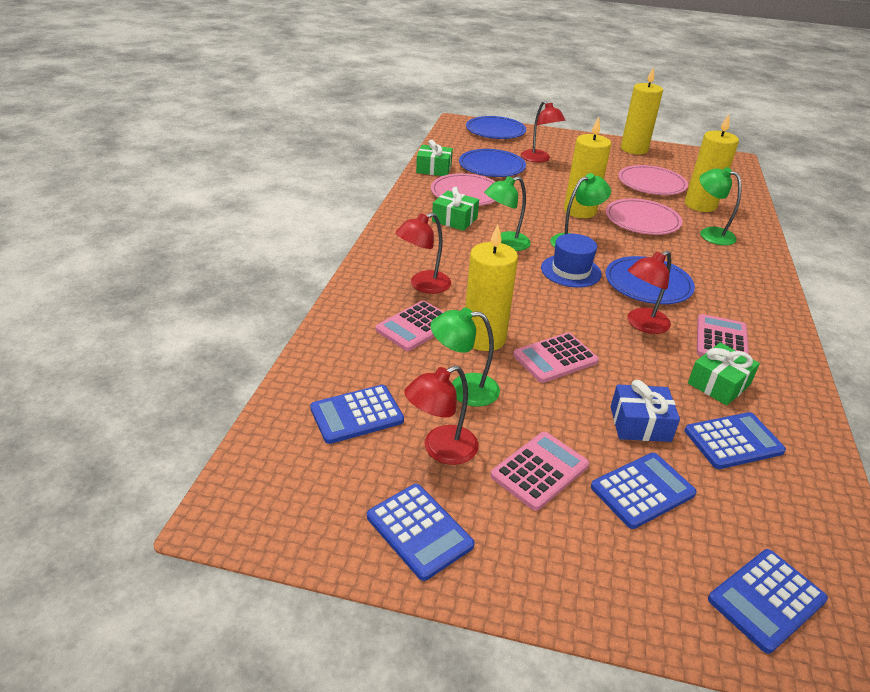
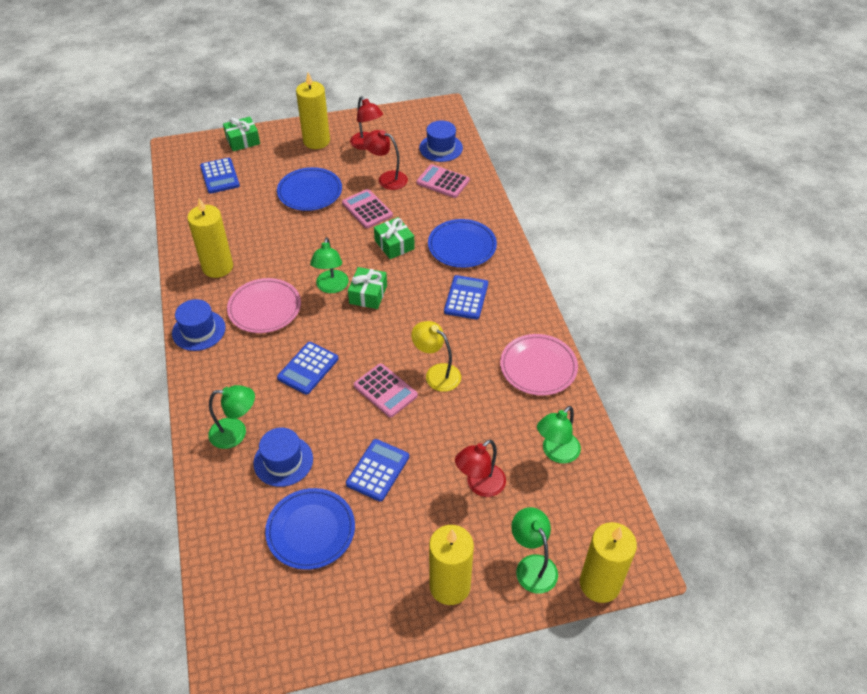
blue calculator: 5 -> 4
blue gift: 1 -> 0
blue hat: 1 -> 3
pink calculator: 4 -> 3
pink plate: 3 -> 2
red lamp: 4 -> 3
yellow lamp: 0 -> 1

